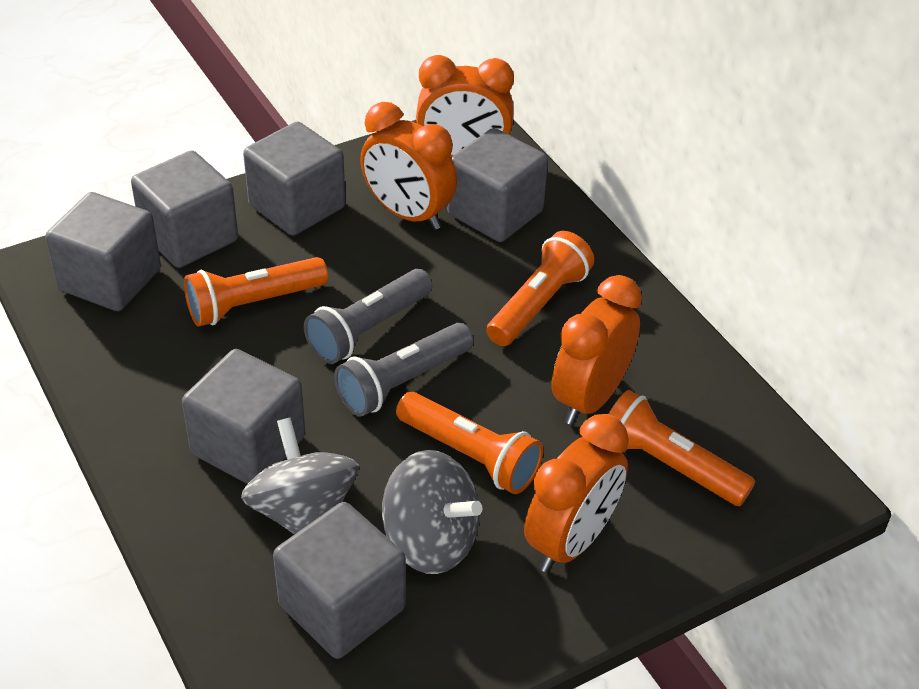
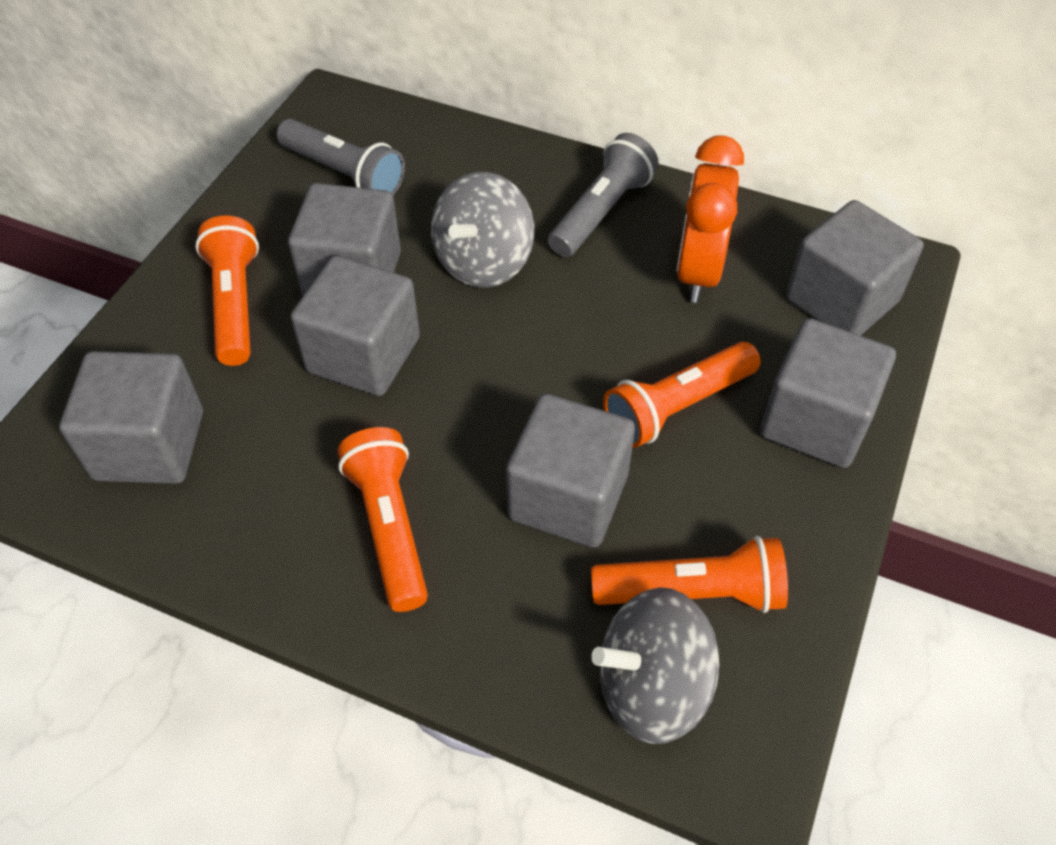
orange clock: 4 -> 1

